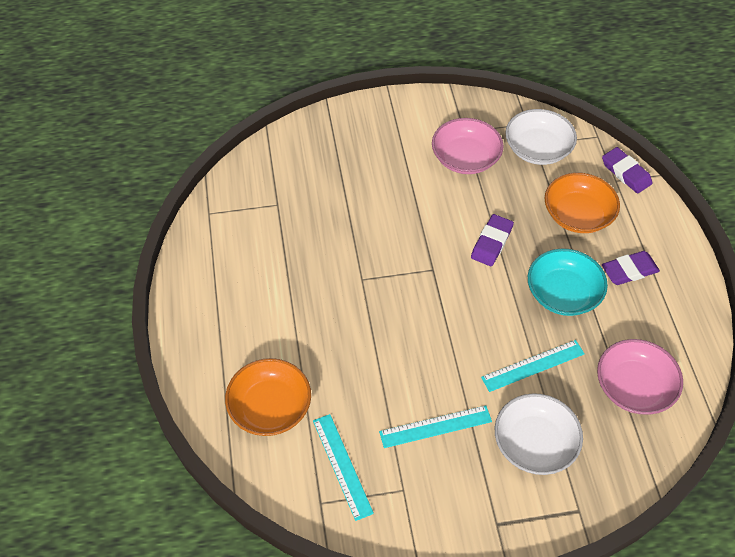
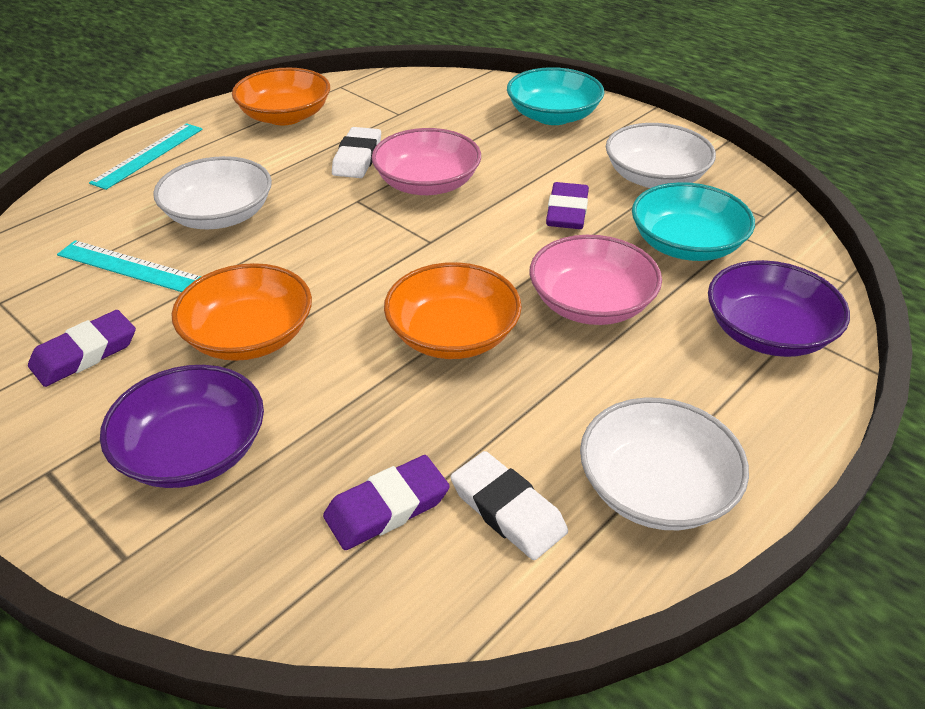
orange bowl: 2 -> 3
purple bowl: 0 -> 2
turquoise bowl: 1 -> 2
turquoise ruler: 3 -> 2
white bowl: 2 -> 3
white eraser: 0 -> 2

